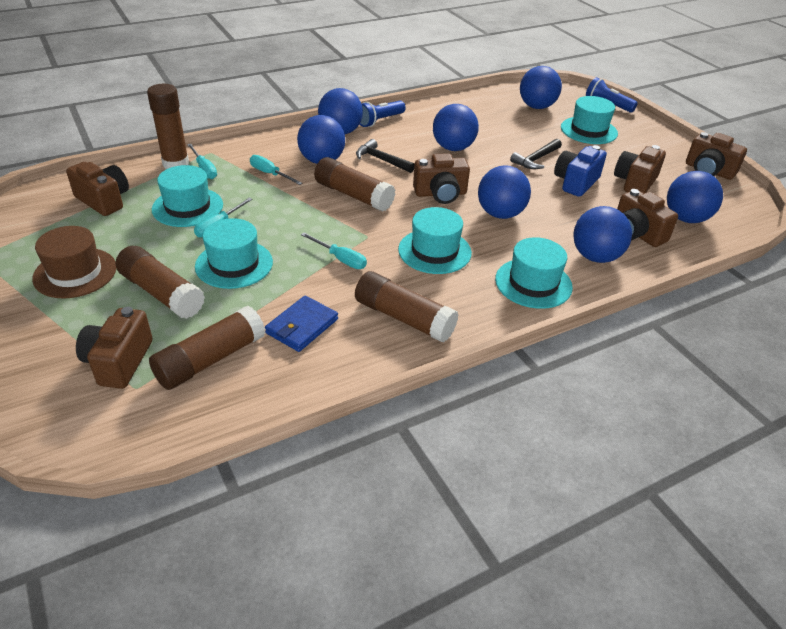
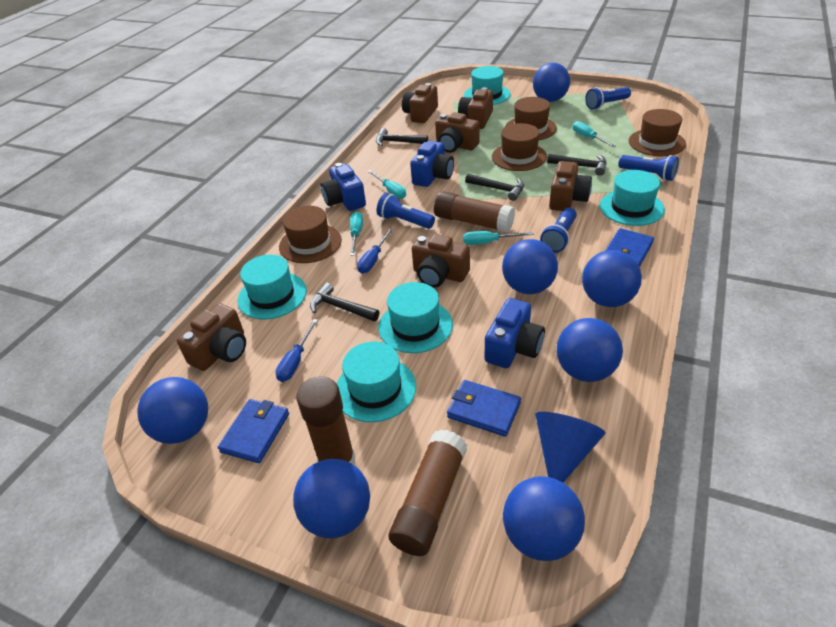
black hammer: 2 -> 4
blue camera: 1 -> 3
blue cone: 0 -> 1
blue flashlight: 2 -> 4
blue screwdriver: 0 -> 2
blue wallet: 1 -> 3
brown glue stick: 5 -> 3
brown hat: 1 -> 4

